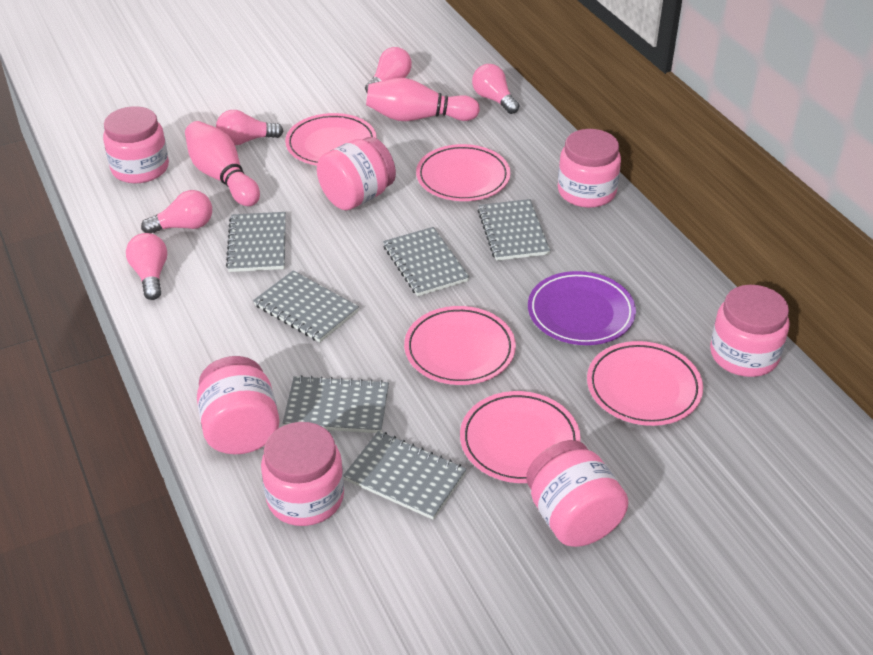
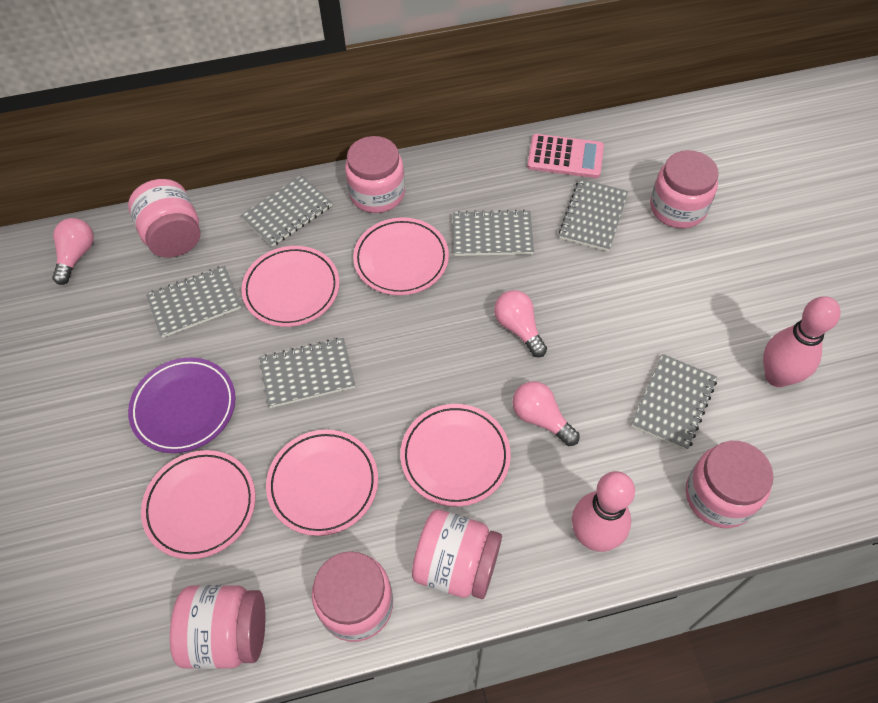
pink calculator: 0 -> 1
pink light bulb: 5 -> 3

